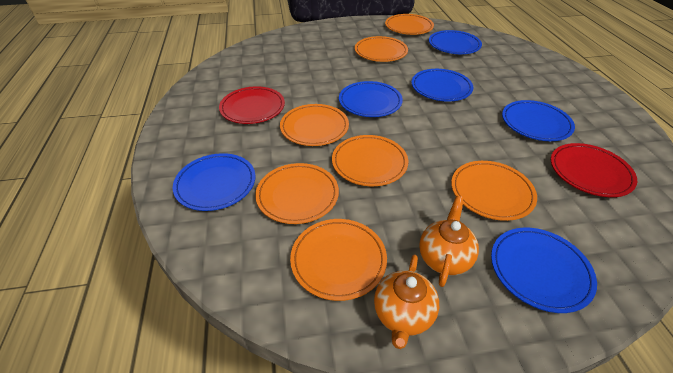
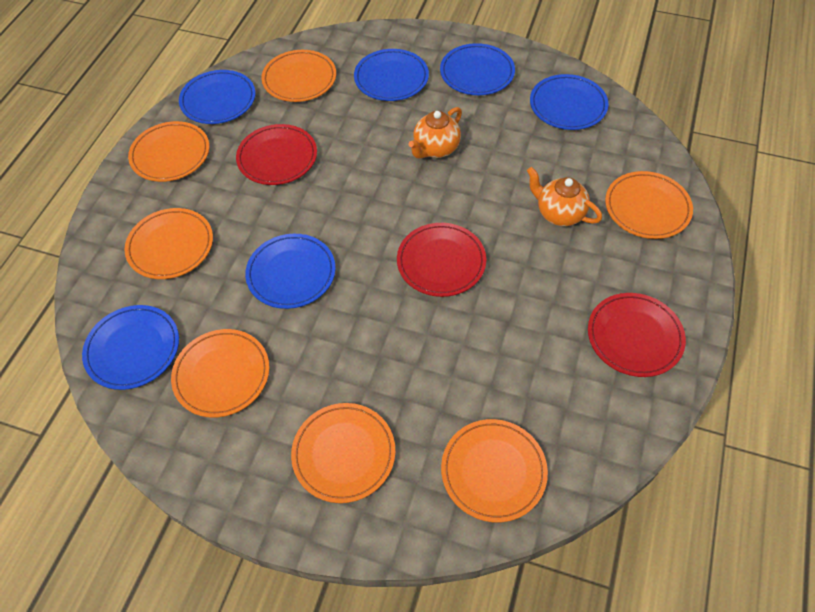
red plate: 2 -> 3

